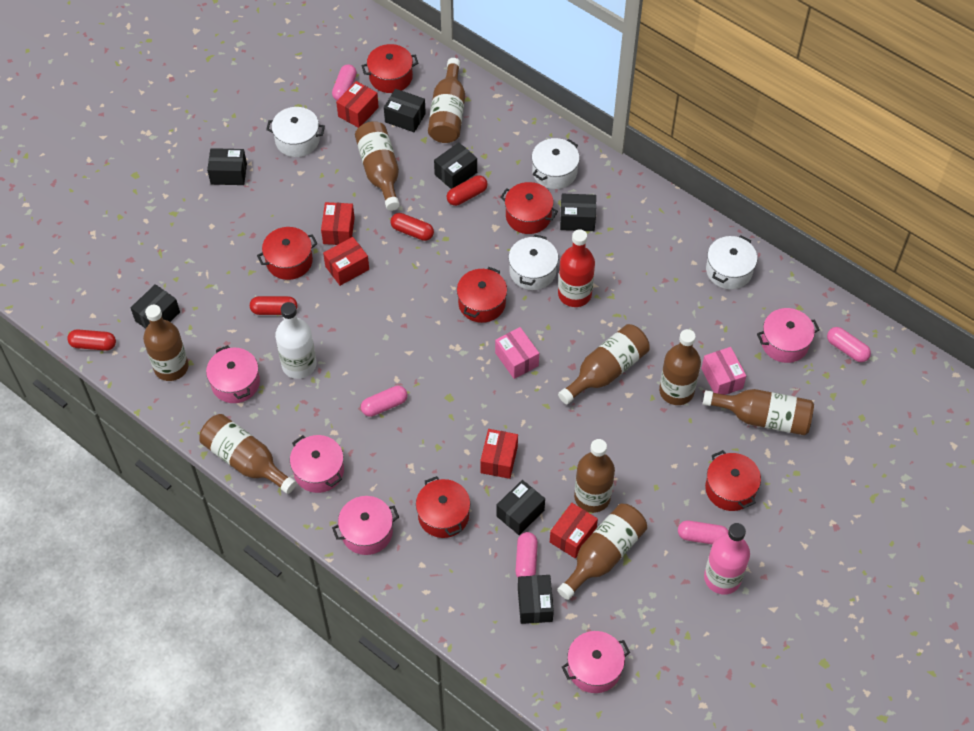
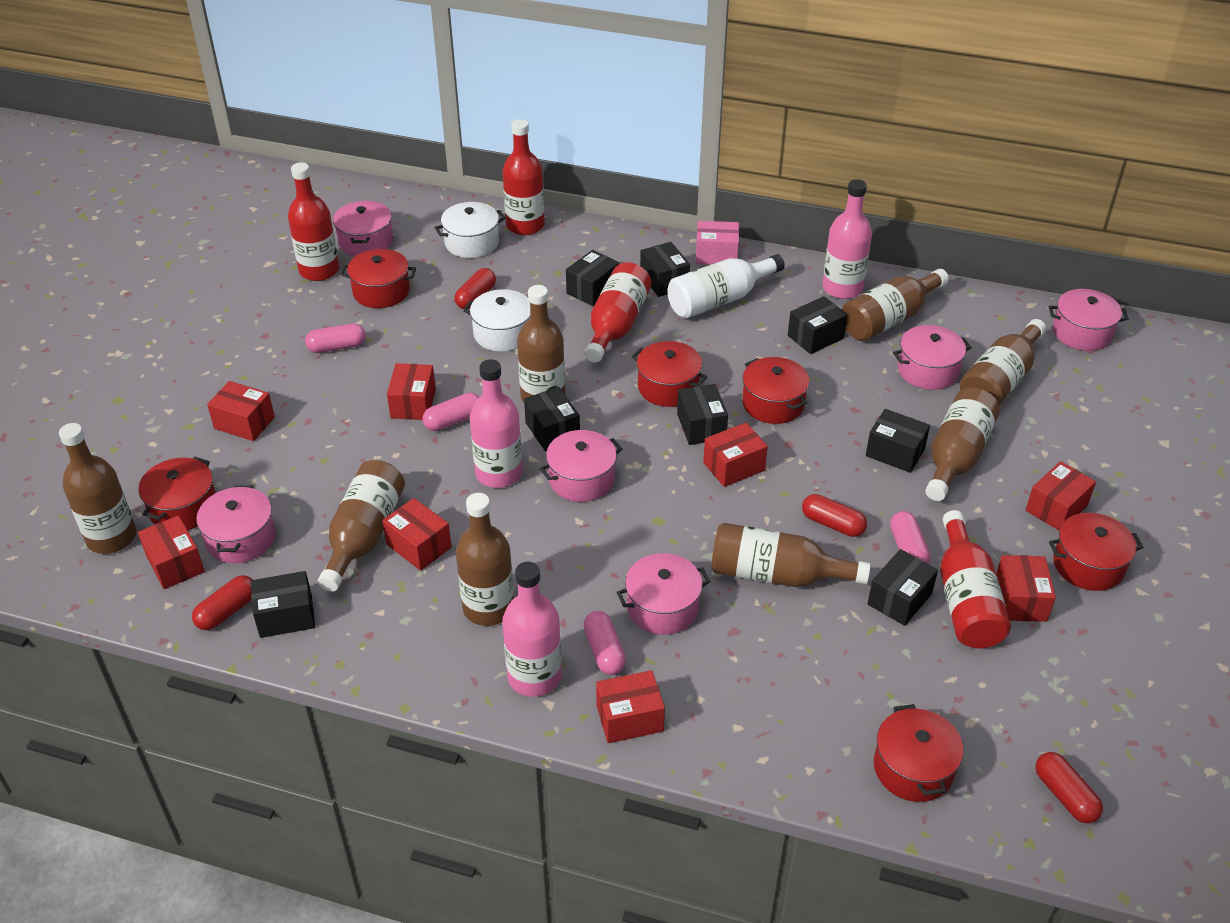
black box: 7 -> 8
brown bottle: 9 -> 8
pink bottle: 1 -> 3
pink box: 2 -> 1
pink capsule: 5 -> 4
pink pot: 5 -> 6
red bottle: 1 -> 4
red box: 5 -> 8
white pot: 4 -> 2

